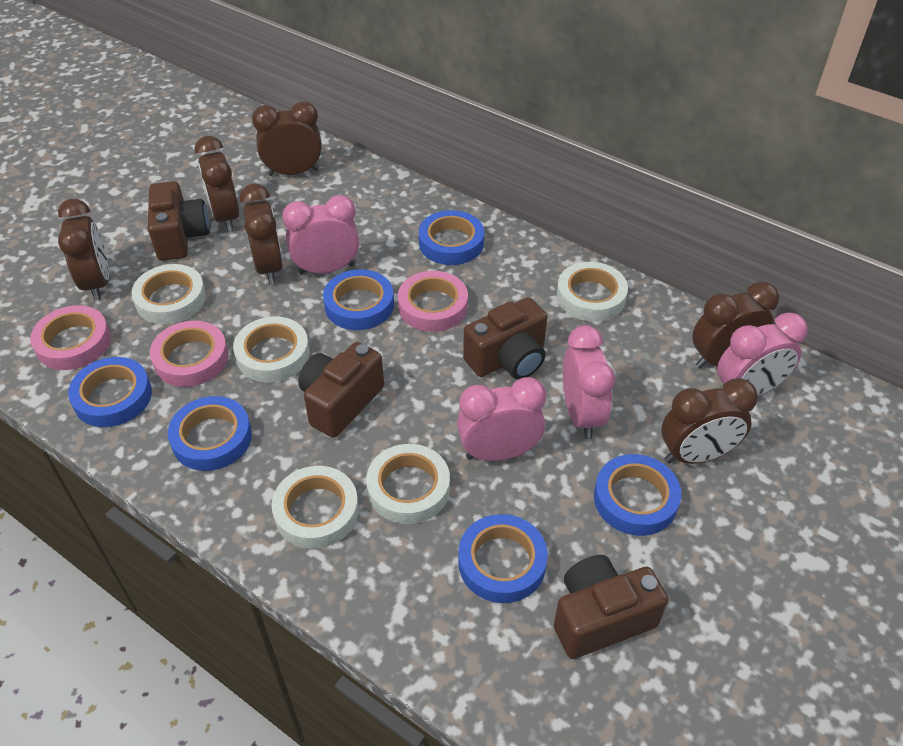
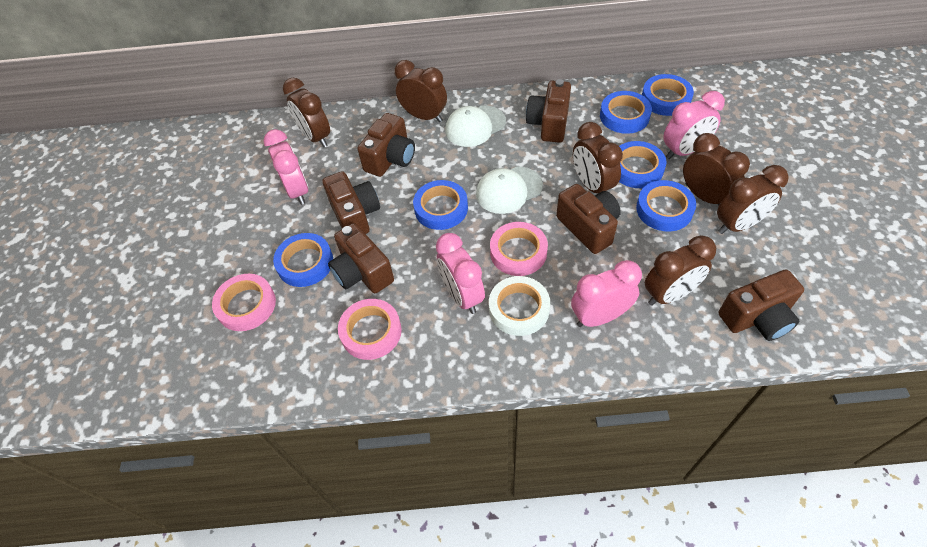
brown camera: 4 -> 6
white cap: 0 -> 2
white tape: 5 -> 1

